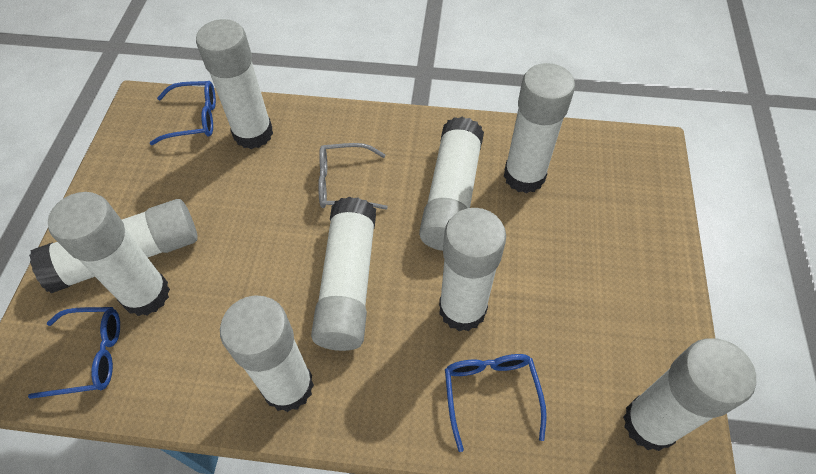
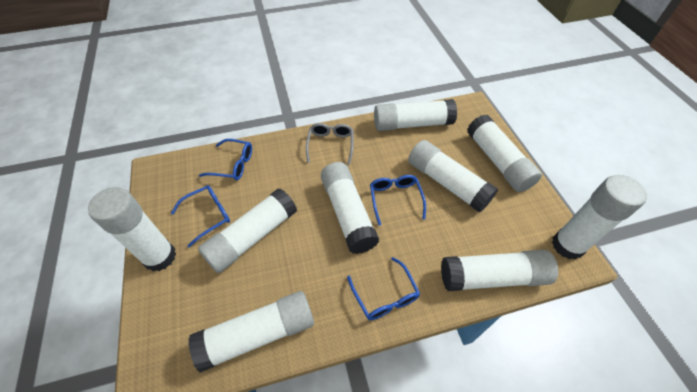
blue glasses: 3 -> 4

